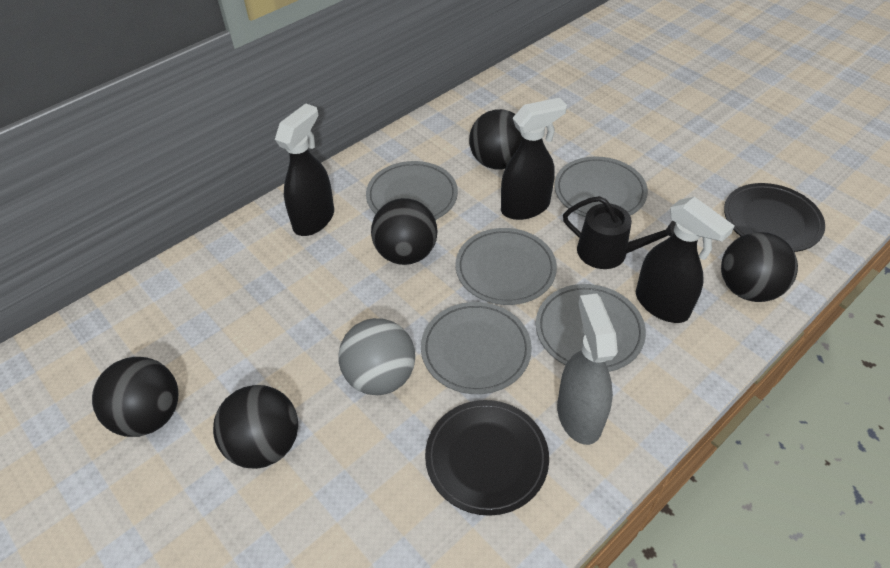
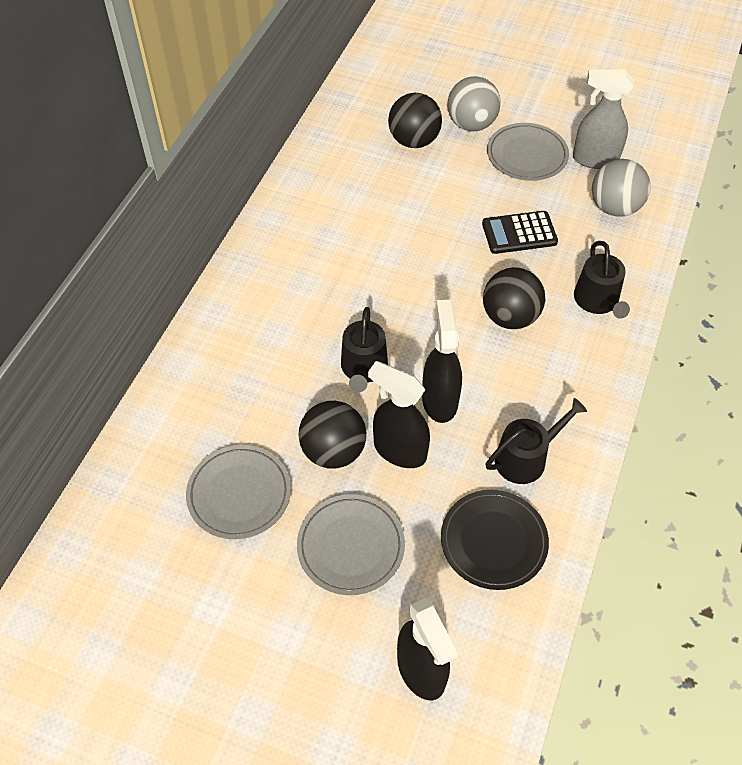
black ball: 5 -> 3
black calculator: 0 -> 1
black plate: 2 -> 1
black watering can: 1 -> 3
grey ball: 1 -> 2
grey plate: 5 -> 3

